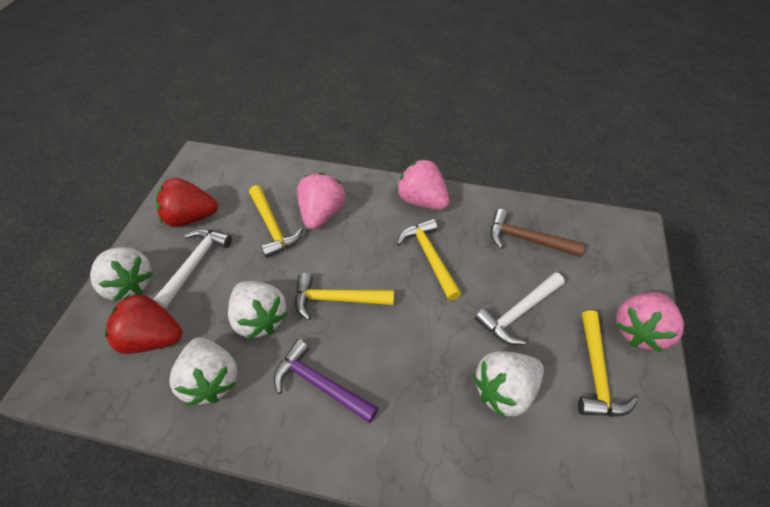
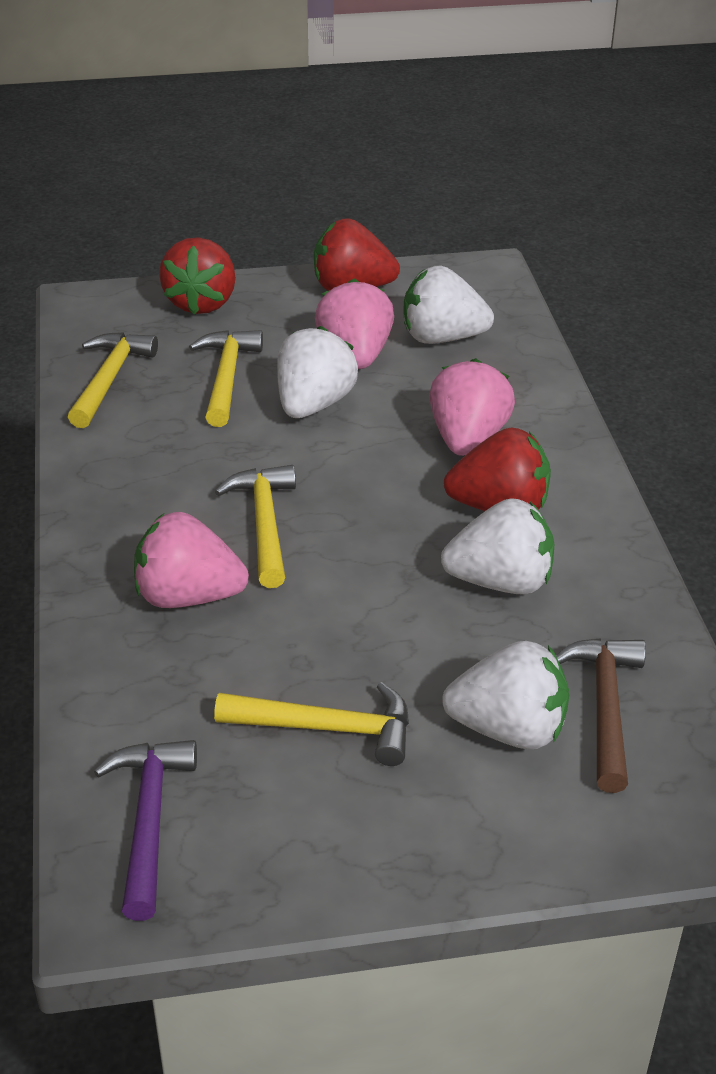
red strawberry: 2 -> 3
white hammer: 2 -> 0

